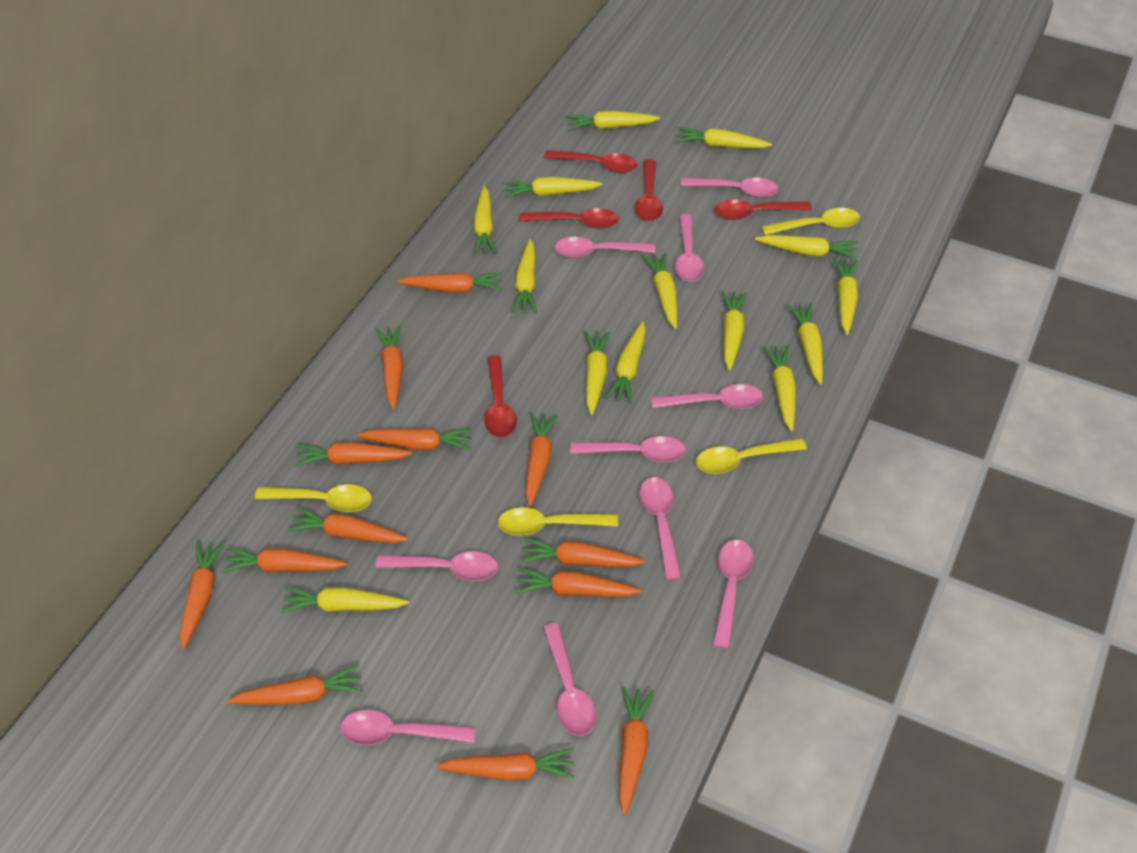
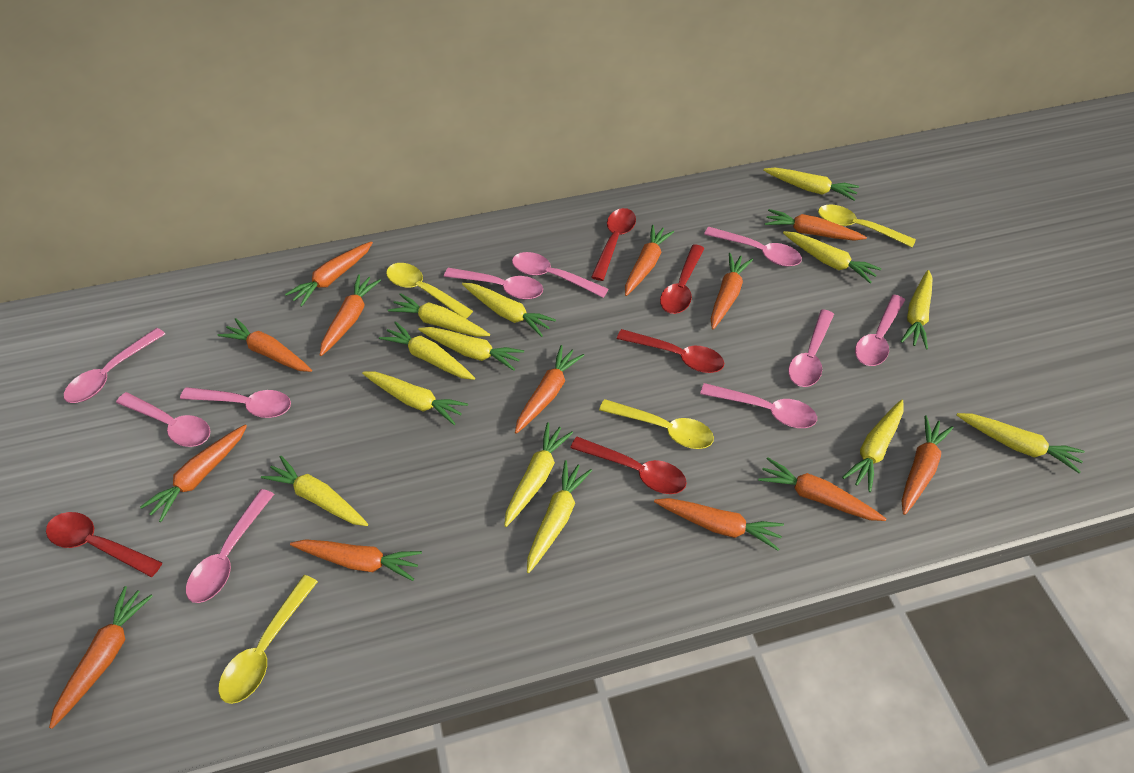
yellow carrot: 14 -> 13

